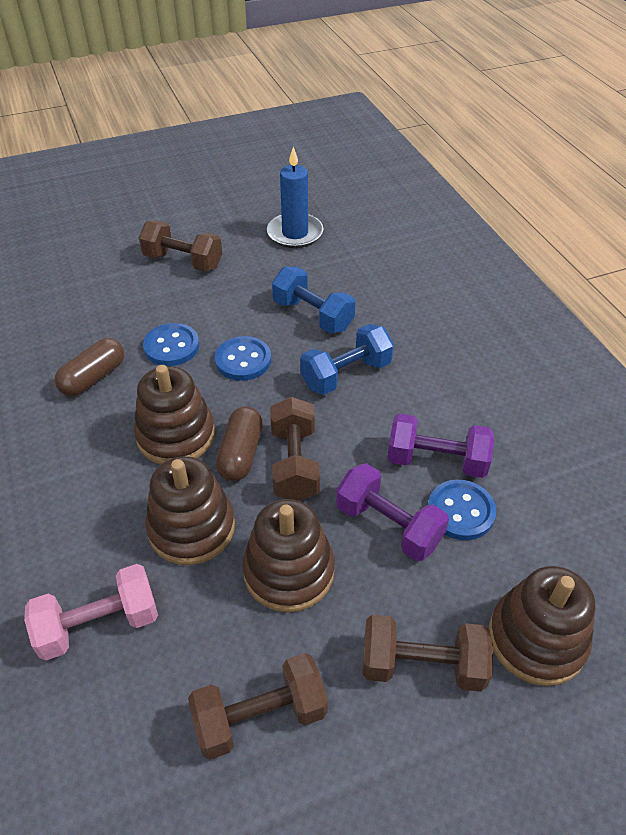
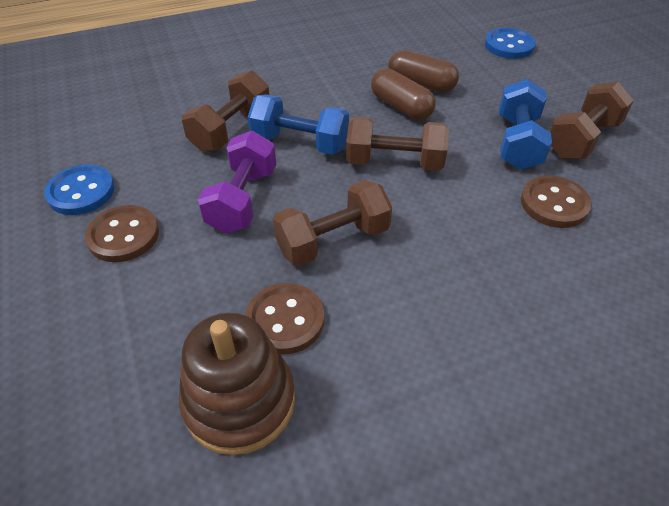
blue button: 3 -> 2
blue candle: 1 -> 0
brown button: 0 -> 3
brown stacking toy: 4 -> 1
pink dumbbell: 1 -> 0
purple dumbbell: 2 -> 1

